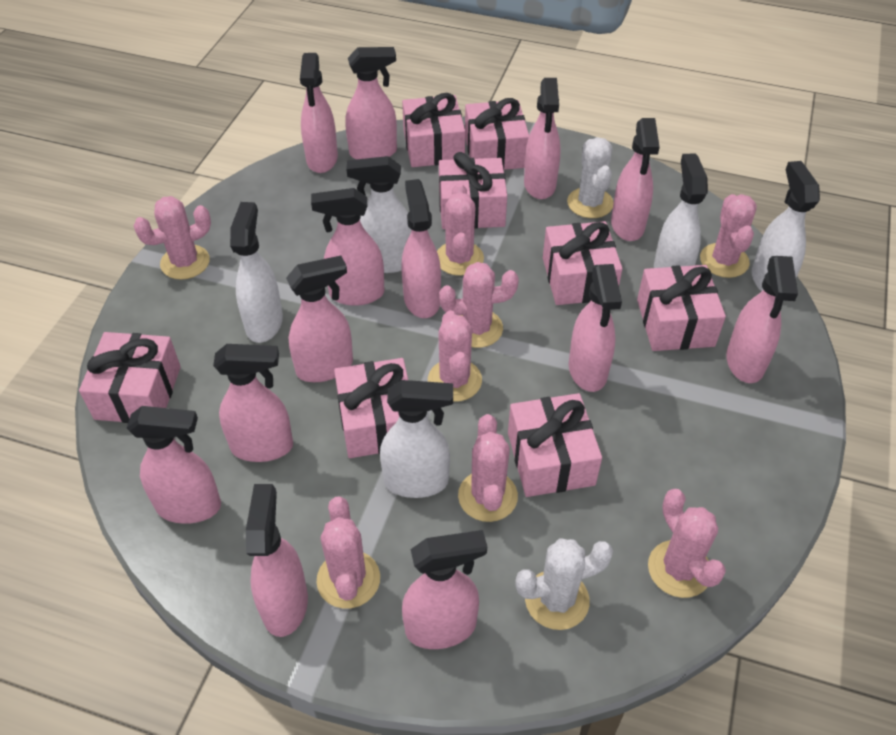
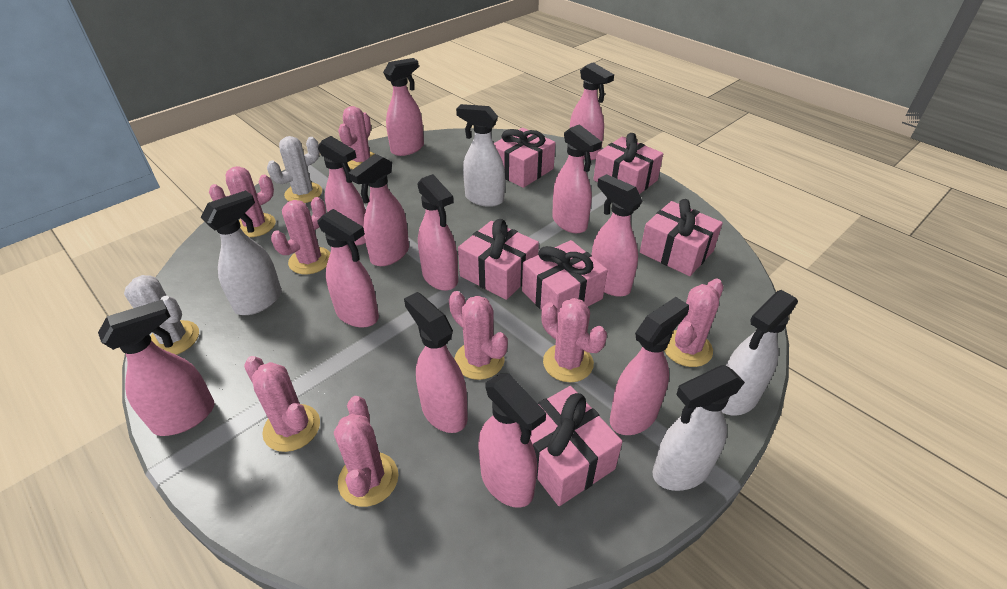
pink gift: 8 -> 6
pink spray bottle: 13 -> 12
white spray bottle: 5 -> 4

